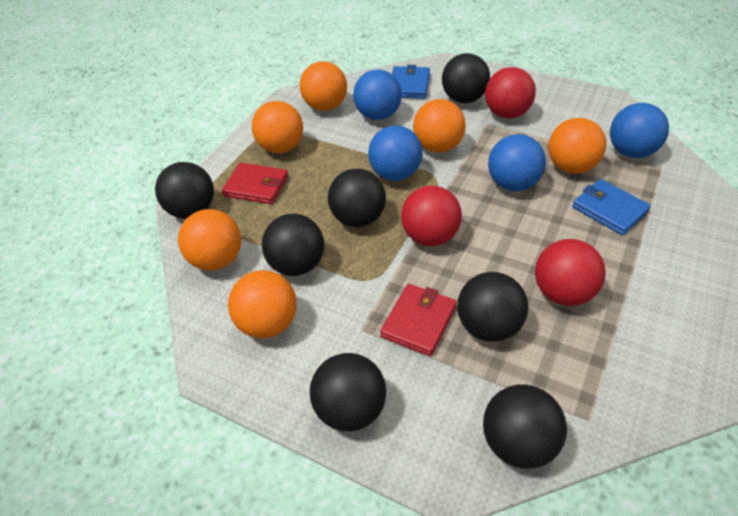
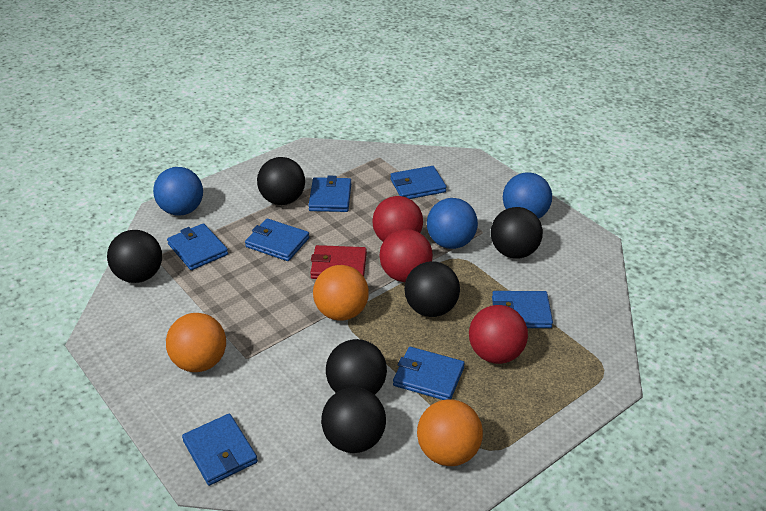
black ball: 7 -> 6
blue ball: 4 -> 3
blue wallet: 2 -> 7
orange ball: 6 -> 3
red wallet: 2 -> 1

